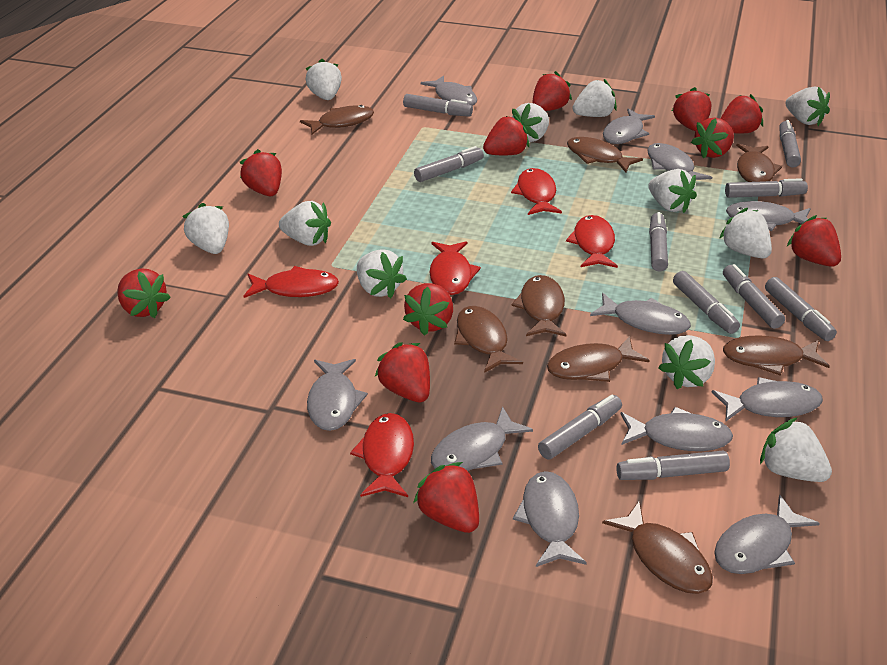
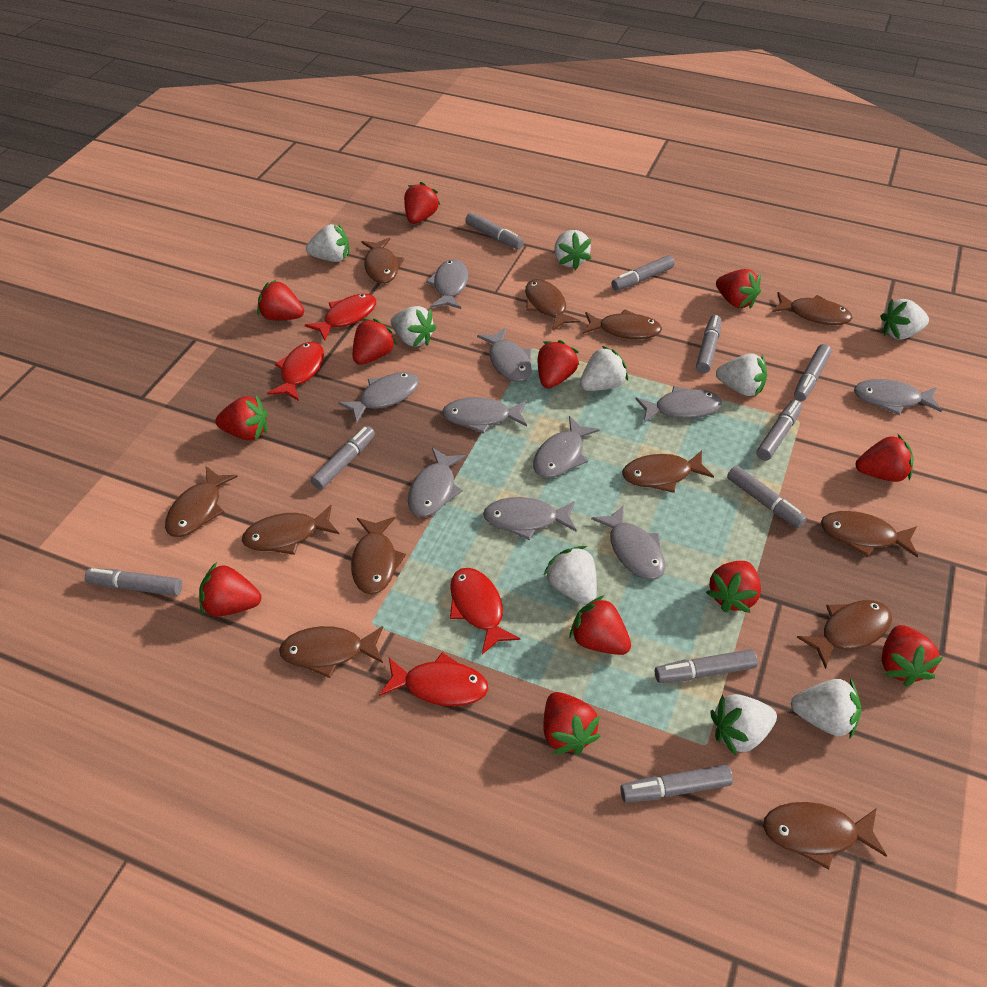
brown fish: 8 -> 12
grey fish: 11 -> 10
red fish: 5 -> 4
red strawberry: 11 -> 12
white strawberry: 11 -> 9

